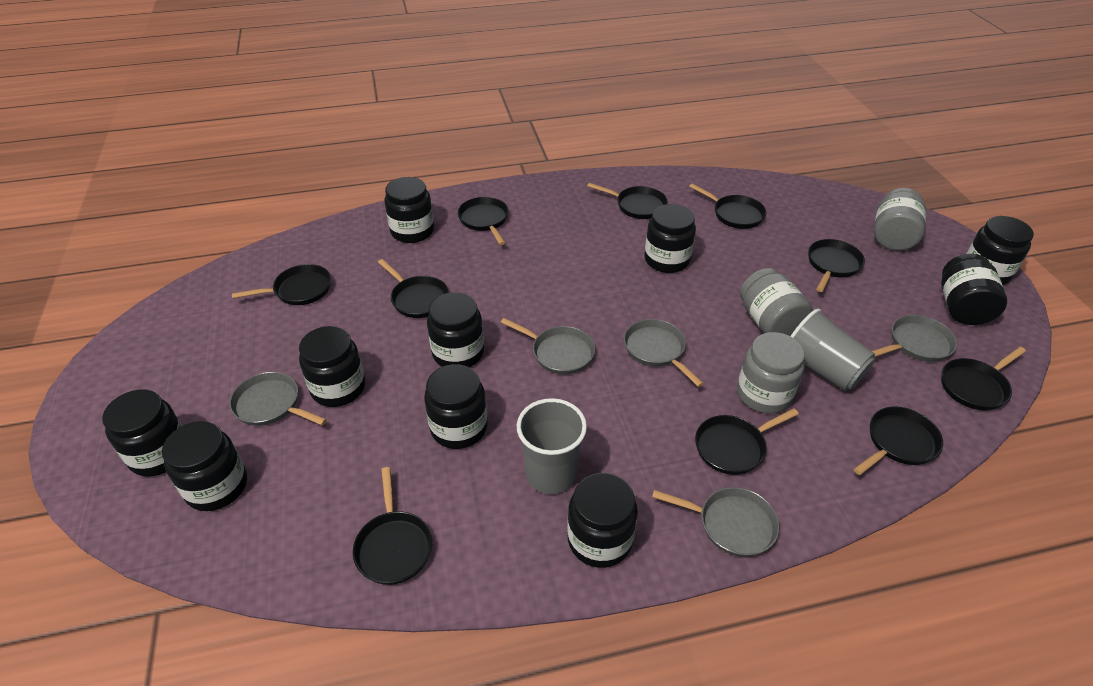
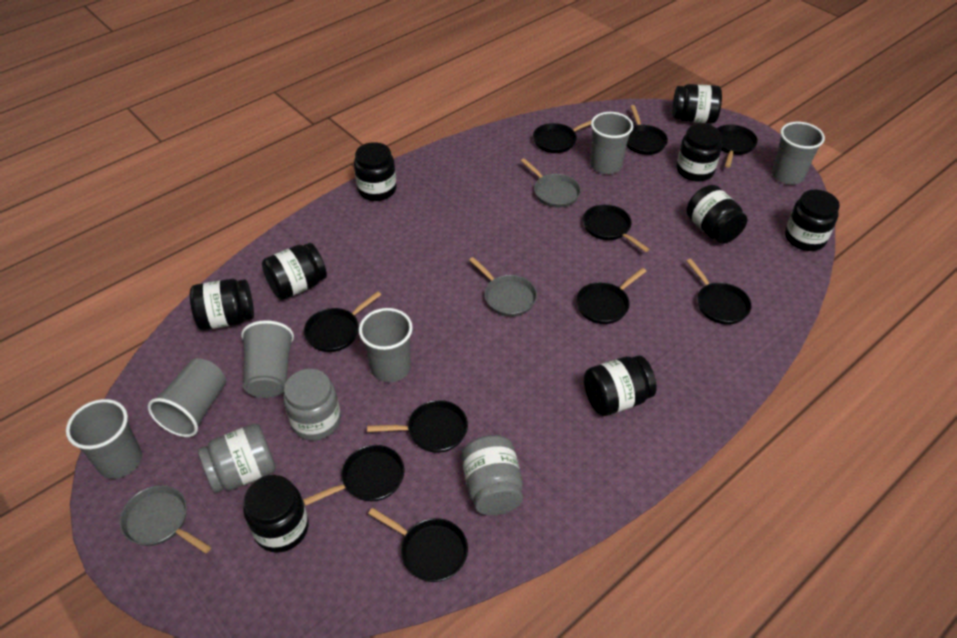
black jar: 10 -> 9
grey cup: 2 -> 6
grey pan: 5 -> 3

